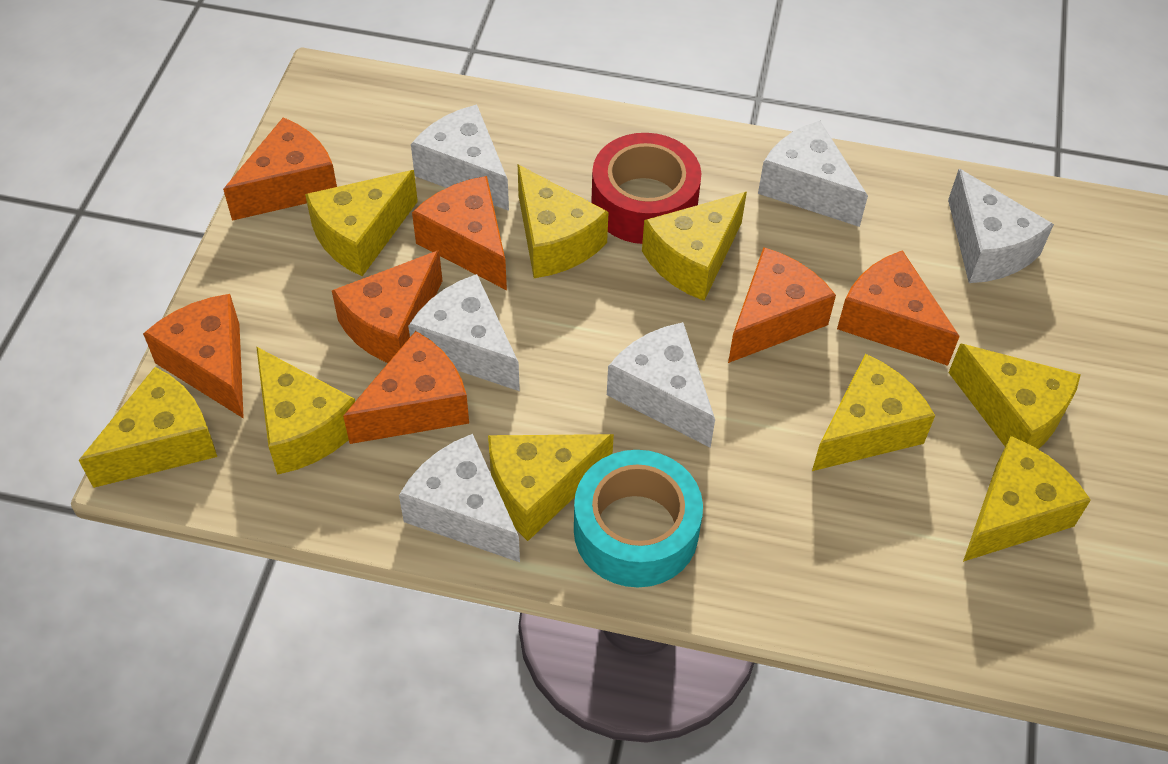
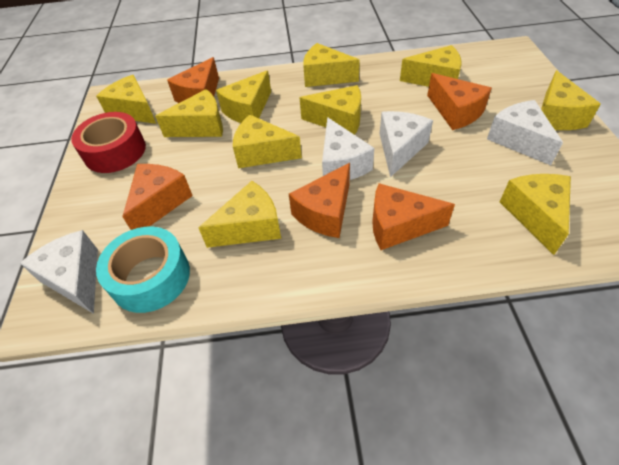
orange cheese: 7 -> 5
white cheese: 6 -> 4
yellow cheese: 9 -> 10

